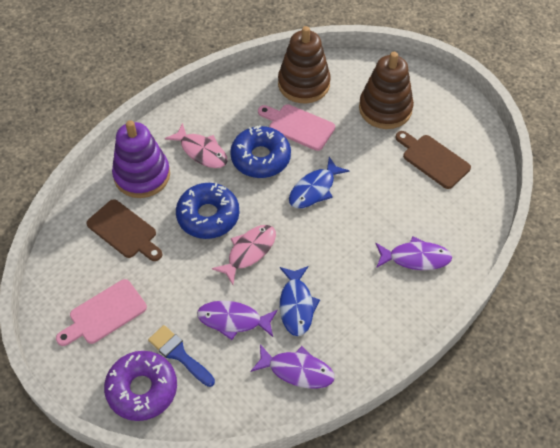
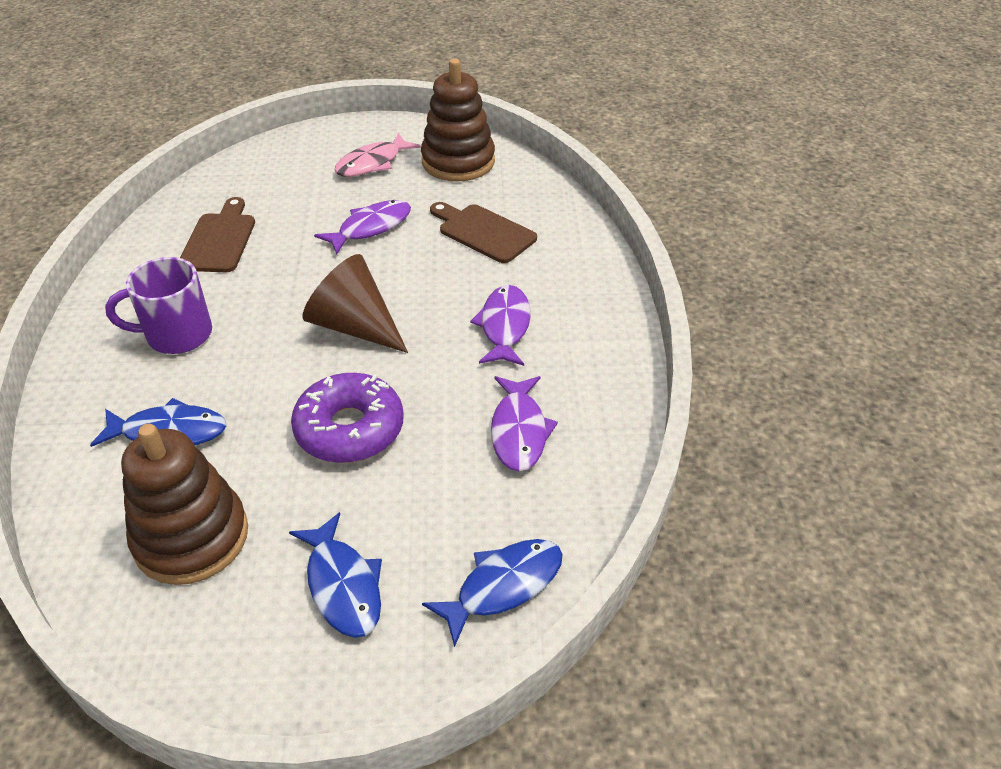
blue brush: 1 -> 0
blue donut: 2 -> 0
blue fish: 2 -> 3
brown cone: 0 -> 1
pink cutting board: 2 -> 0
pink fish: 2 -> 1
purple mug: 0 -> 1
purple stacking toy: 1 -> 0

